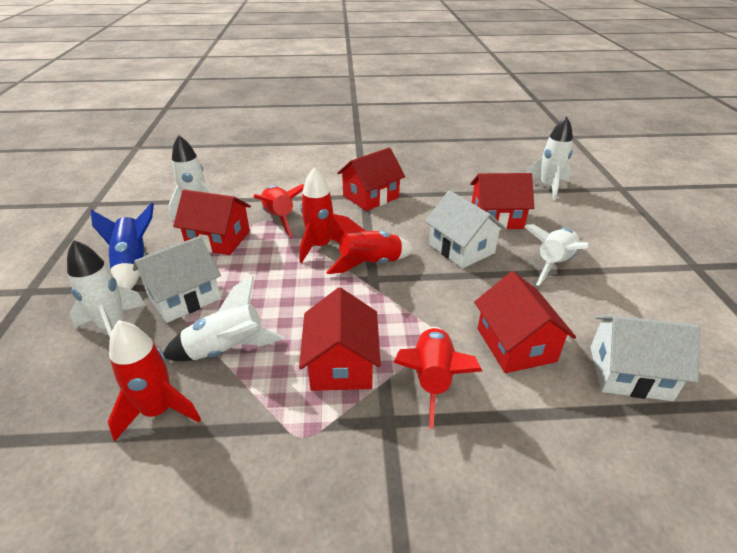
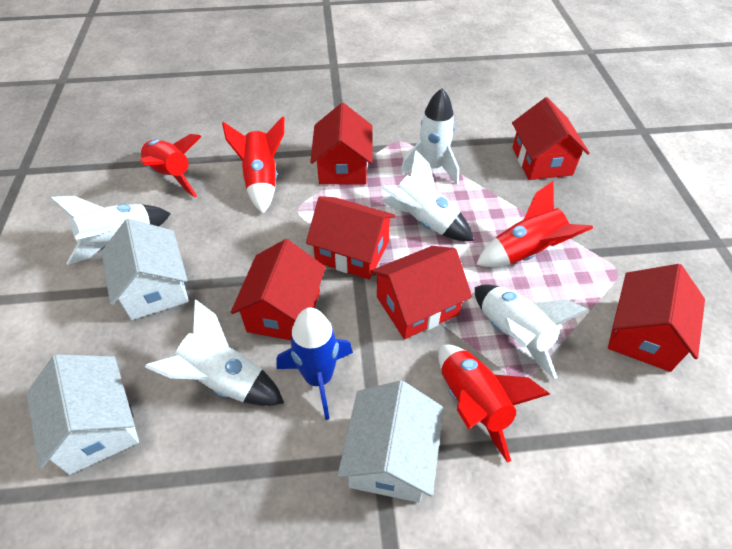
red house: 5 -> 6
red rocket: 5 -> 4

